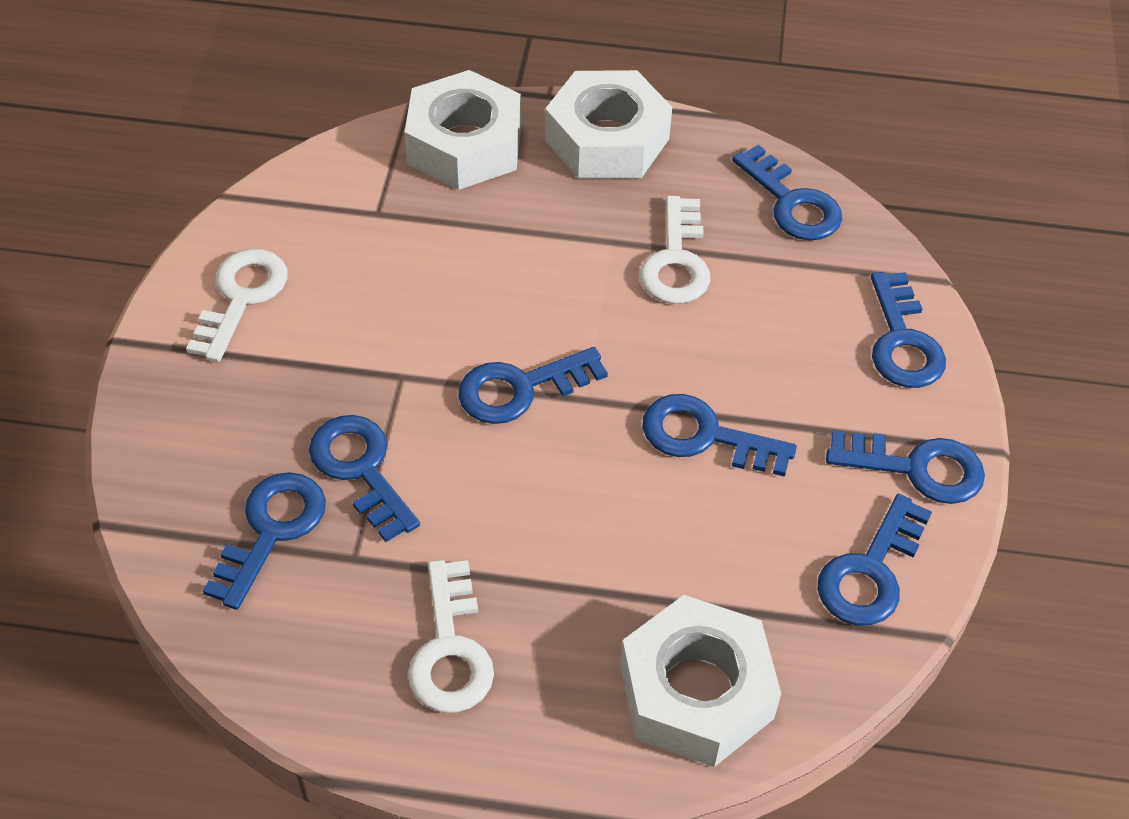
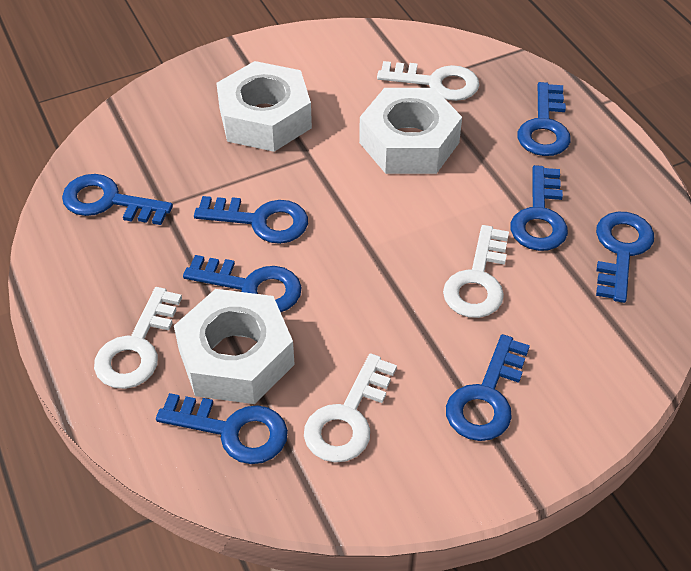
white key: 3 -> 4

